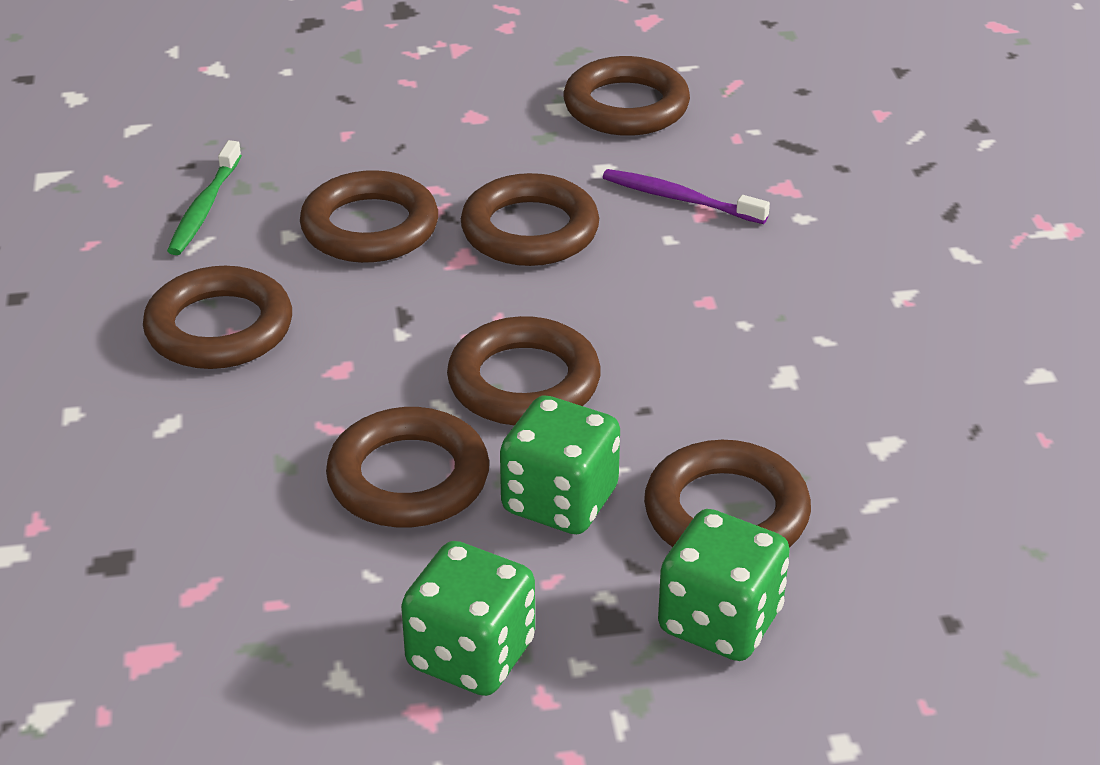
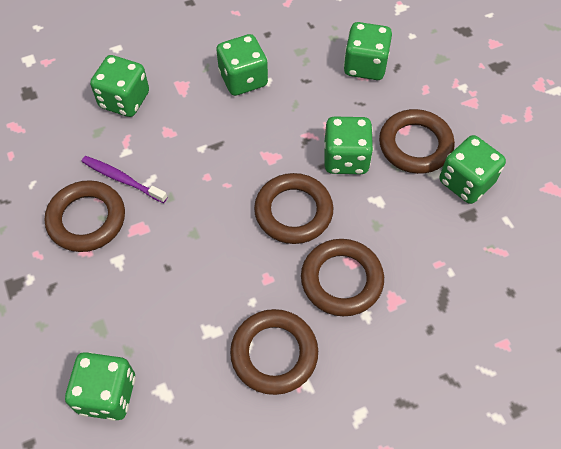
brown ring: 7 -> 5
green dice: 3 -> 6
green toothbrush: 1 -> 0

